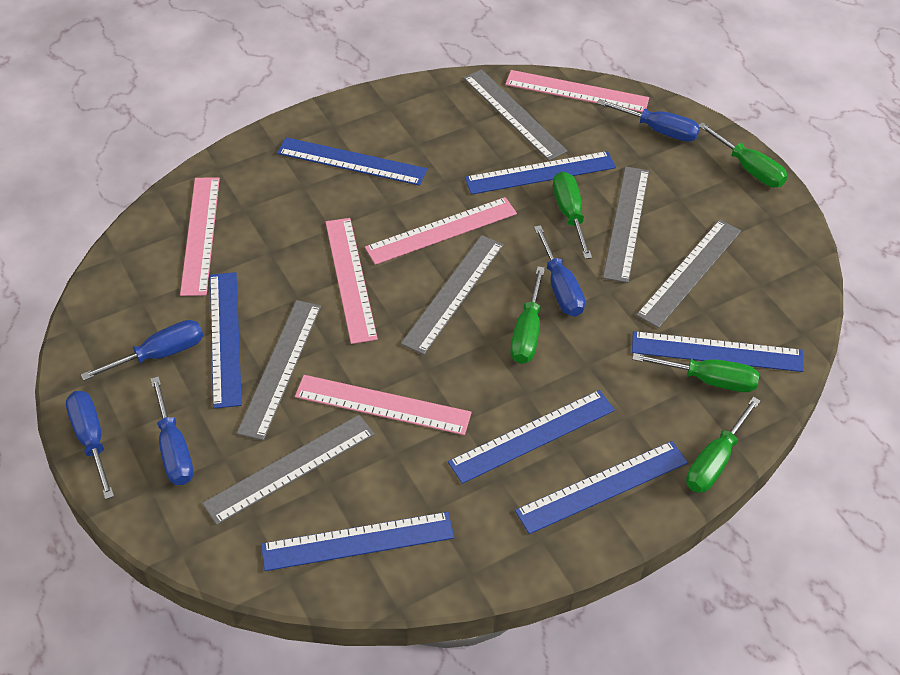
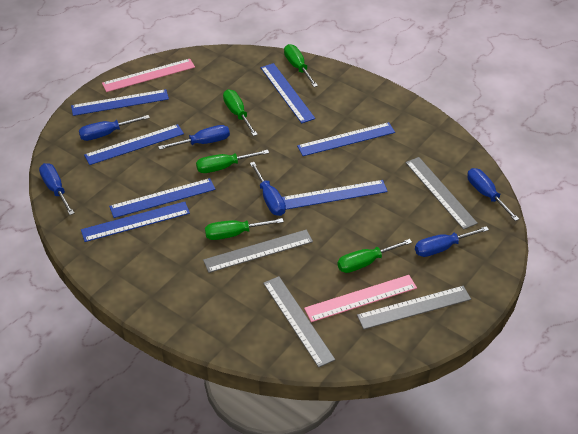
blue screwdriver: 5 -> 6
grey ruler: 6 -> 4
pink ruler: 5 -> 2

